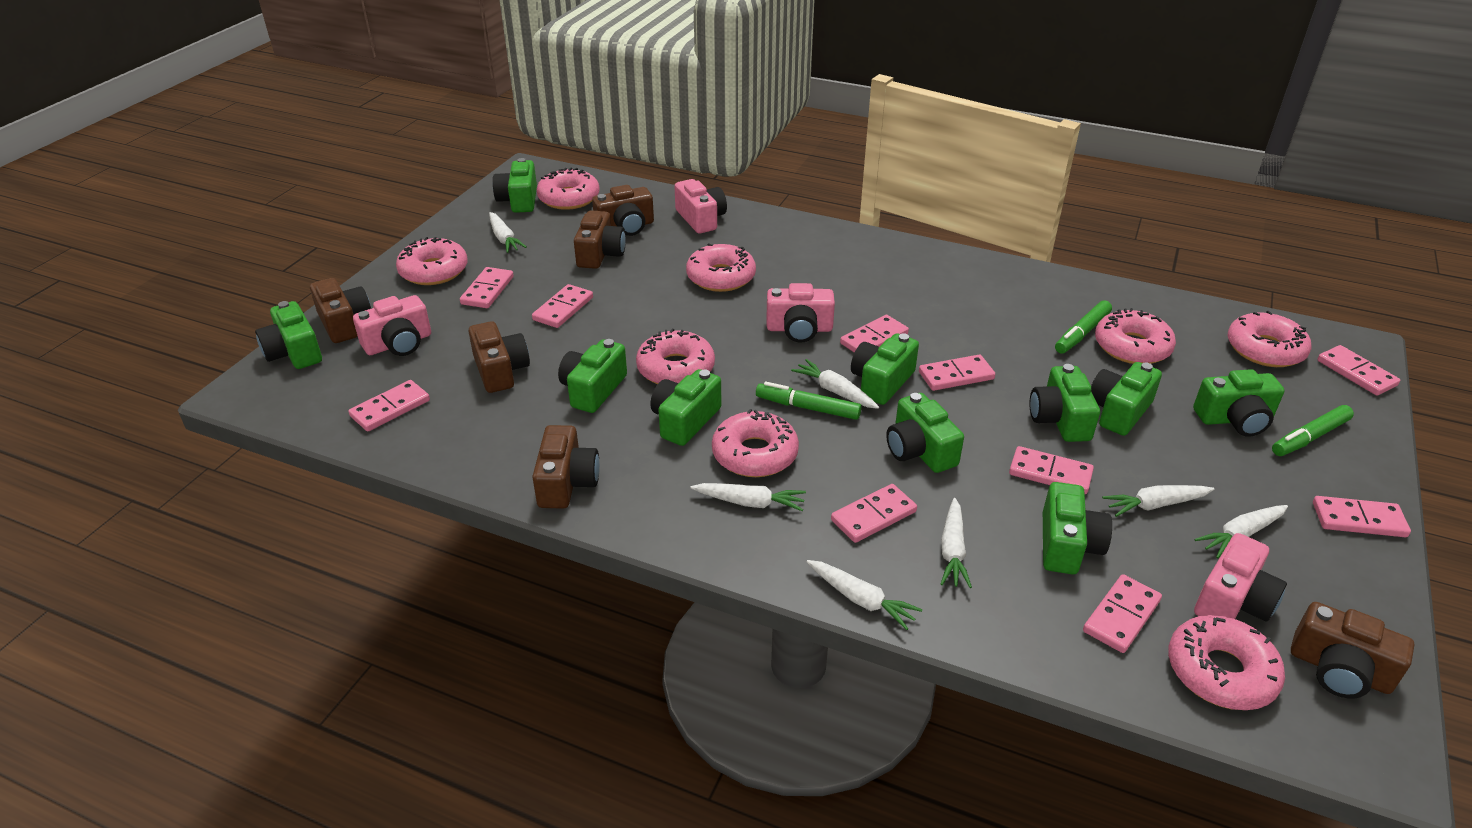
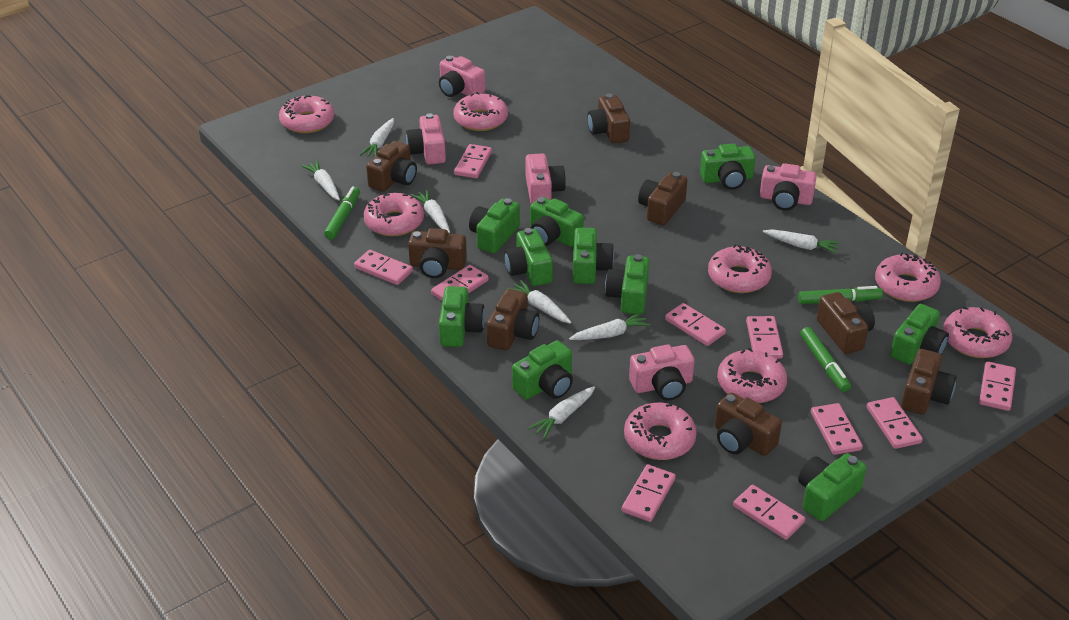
brown camera: 6 -> 8
pink camera: 4 -> 5

